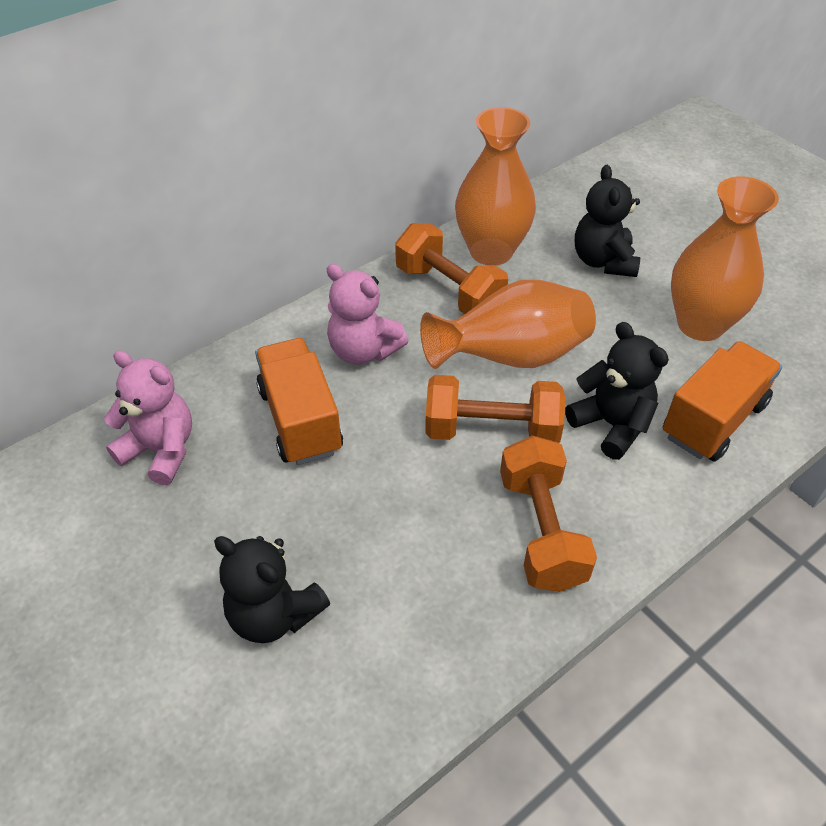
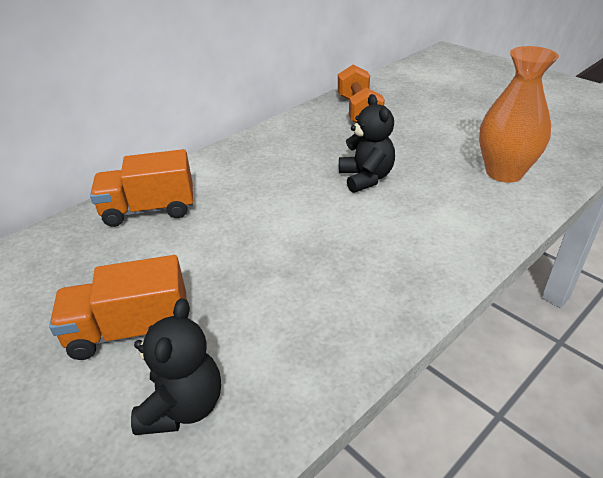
black teddy bear: 3 -> 2
orange dumbbell: 3 -> 1
orange vase: 3 -> 1
pink teddy bear: 2 -> 0

